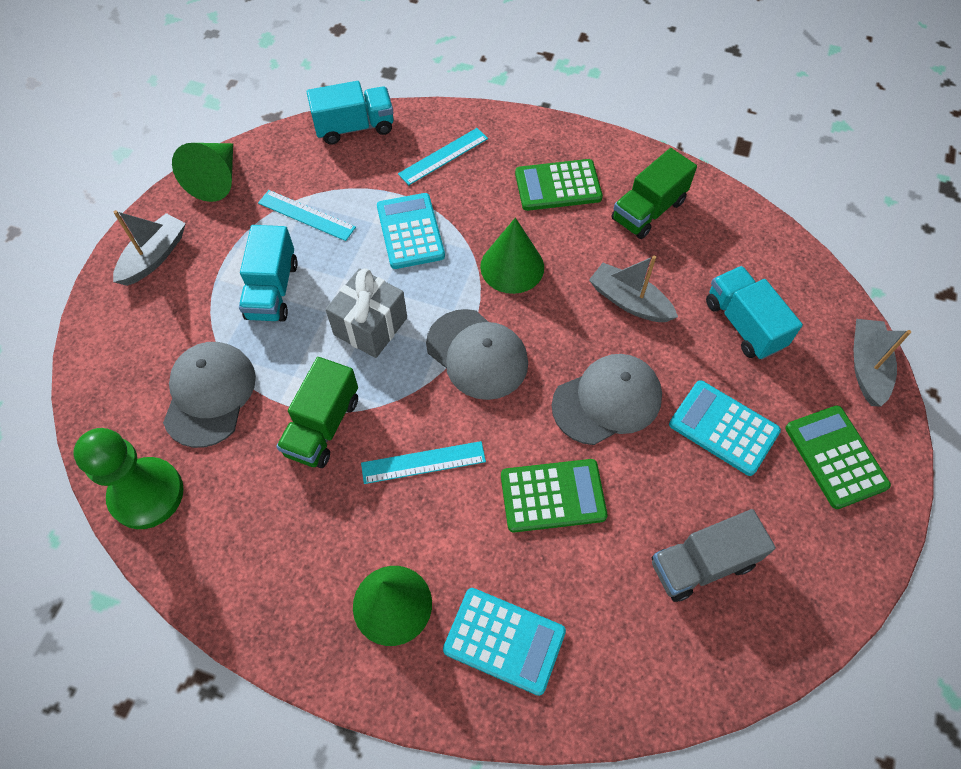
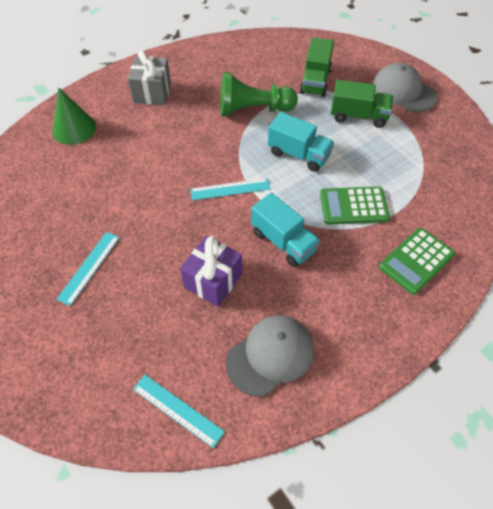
green calculator: 3 -> 2
green cone: 3 -> 1
grey boat: 3 -> 0
grey cap: 3 -> 2
grey truck: 1 -> 0
purple gift: 0 -> 1
turquoise calculator: 3 -> 0
turquoise truck: 3 -> 2

